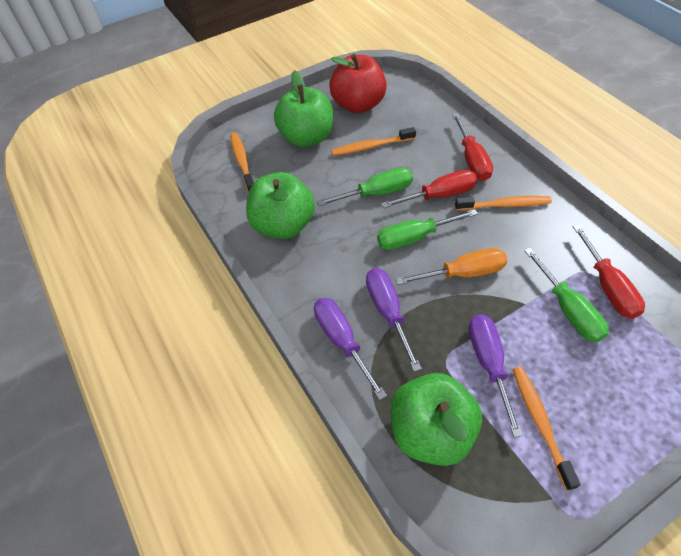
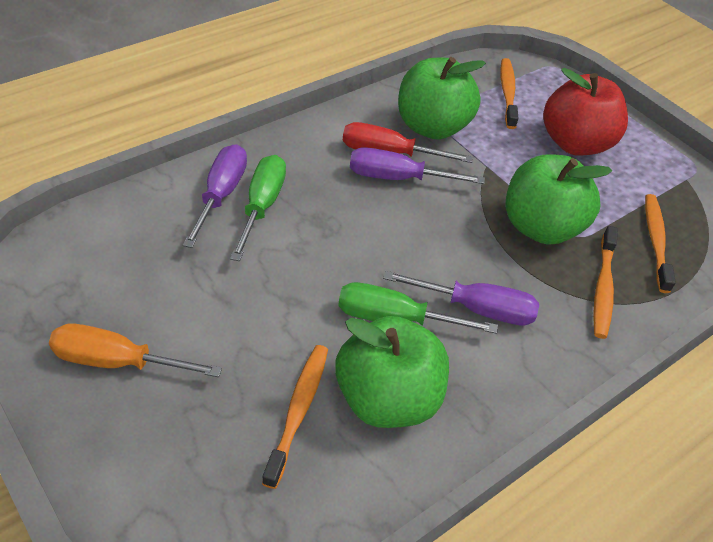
green screwdriver: 3 -> 2
red screwdriver: 3 -> 1

